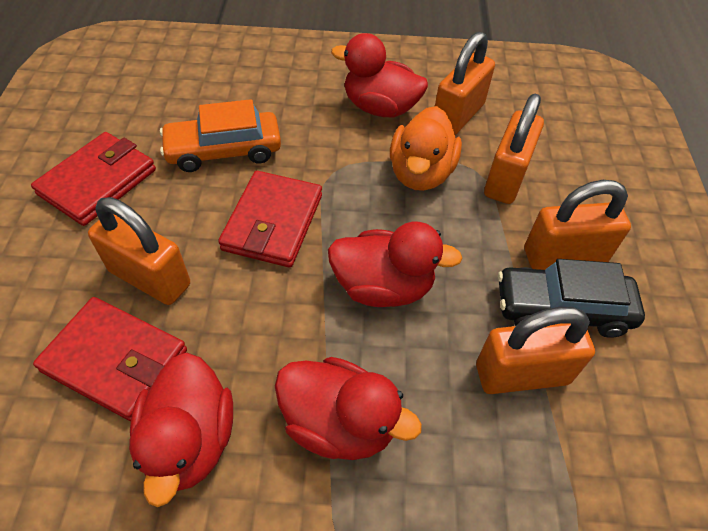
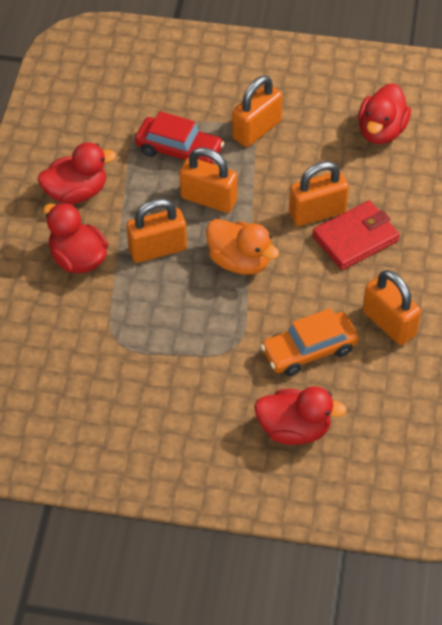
black car: 1 -> 0
red car: 0 -> 1
red wallet: 3 -> 1

